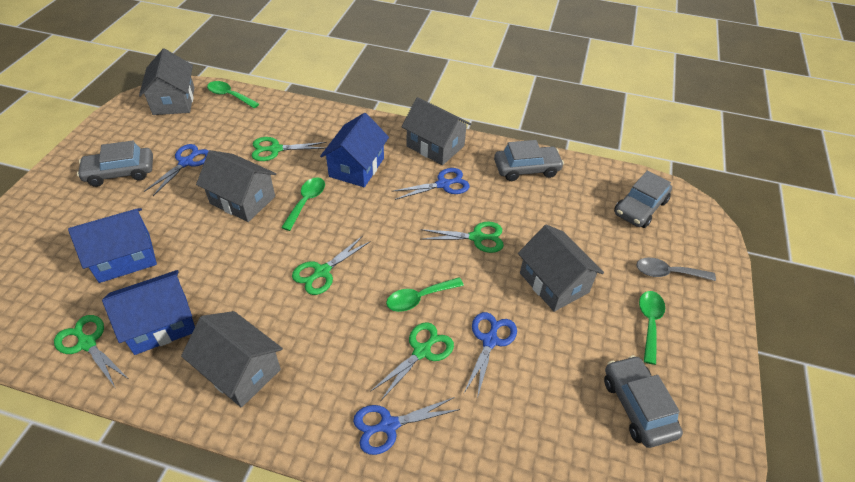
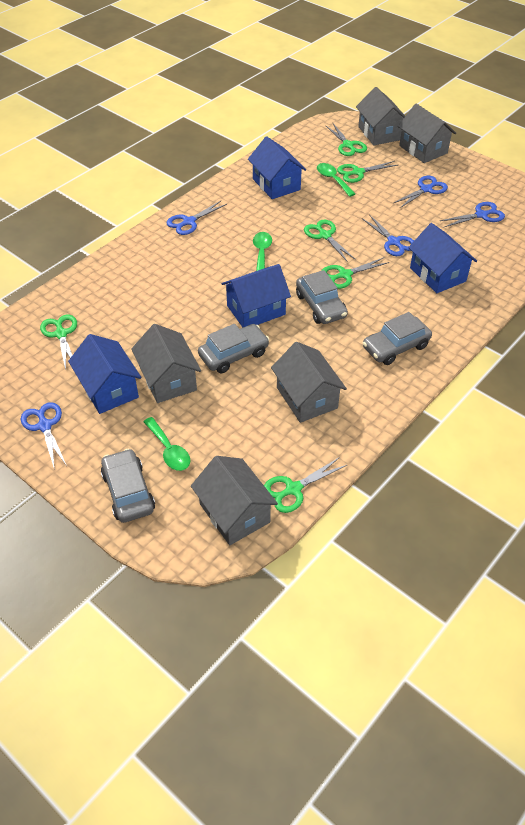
blue house: 3 -> 4
blue scissors: 4 -> 5
green scissors: 5 -> 6
green spoon: 4 -> 3
grey spoon: 1 -> 0

